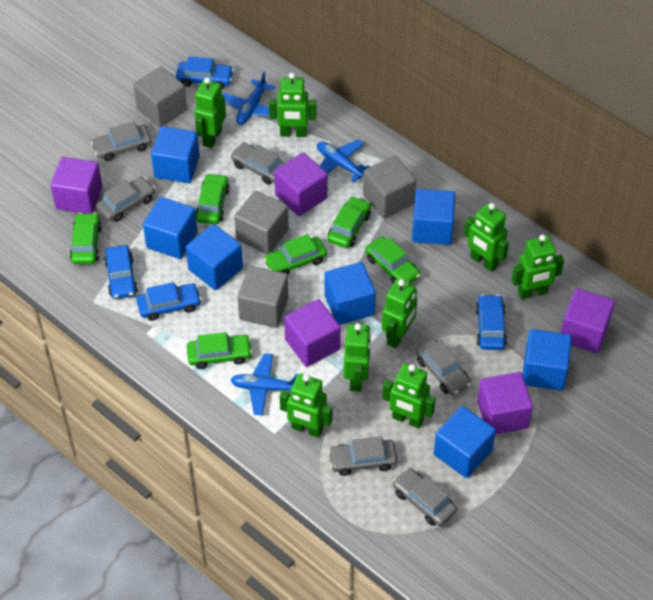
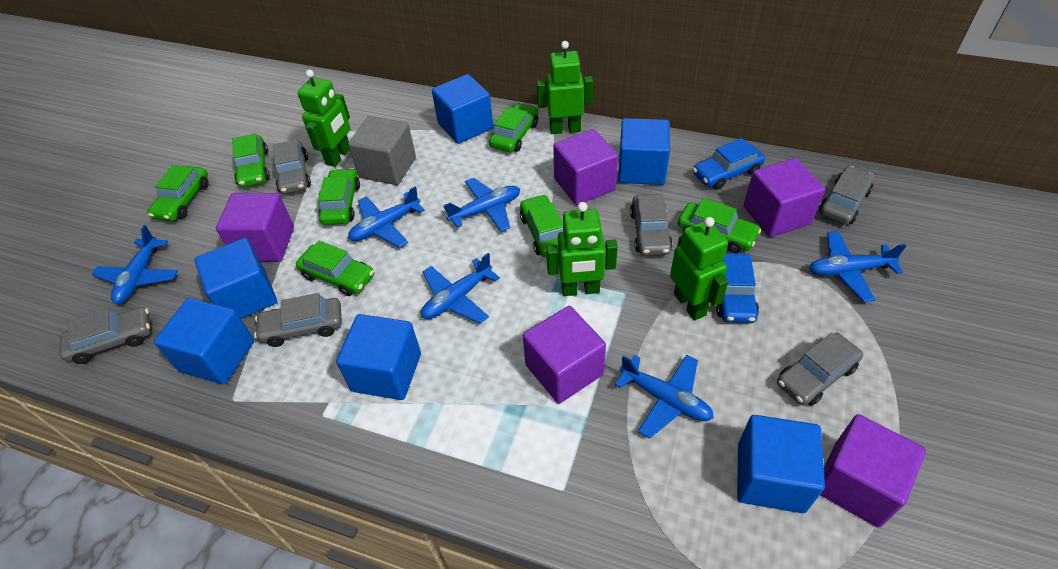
blue car: 4 -> 2
blue cube: 7 -> 6
blue plane: 3 -> 6
green car: 6 -> 7
green robot: 8 -> 4
grey cube: 4 -> 1

